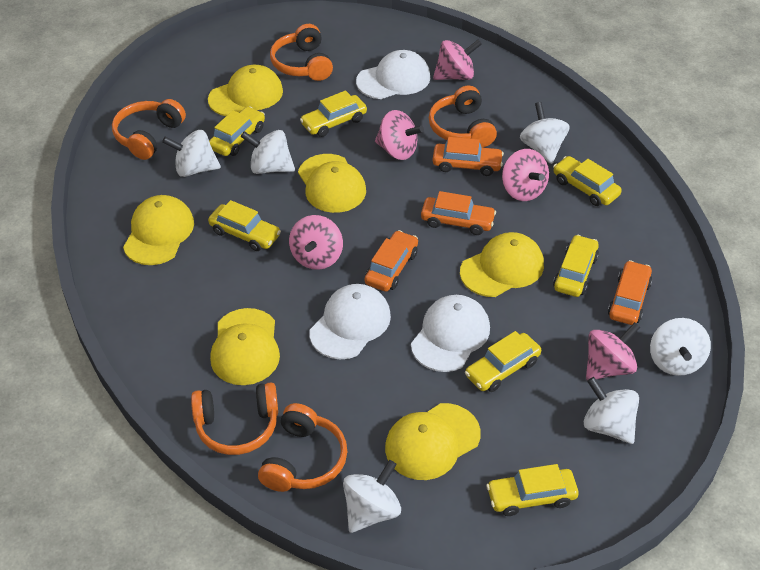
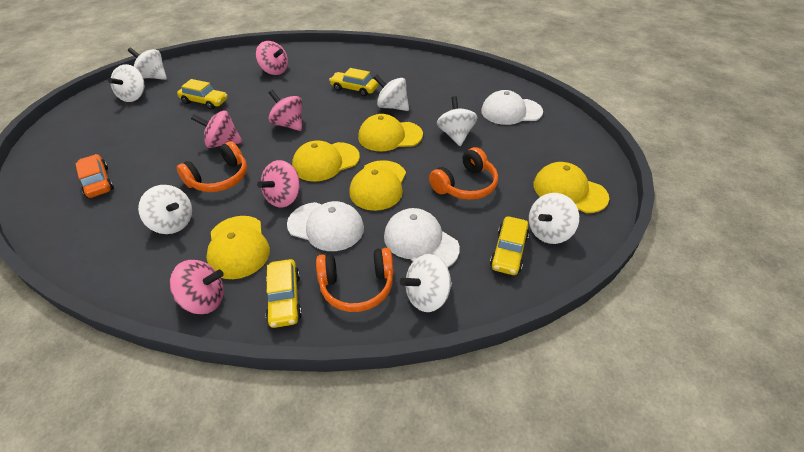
orange car: 4 -> 1
orange headphones: 5 -> 3
white spinning top: 6 -> 7
yellow cap: 6 -> 5
yellow car: 7 -> 4

